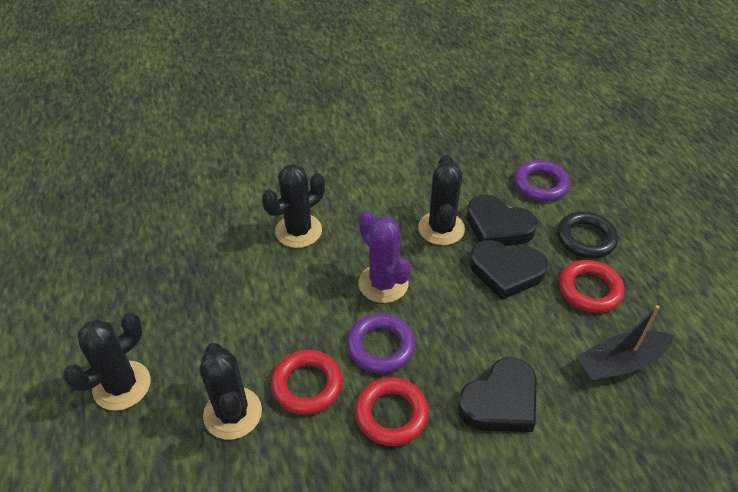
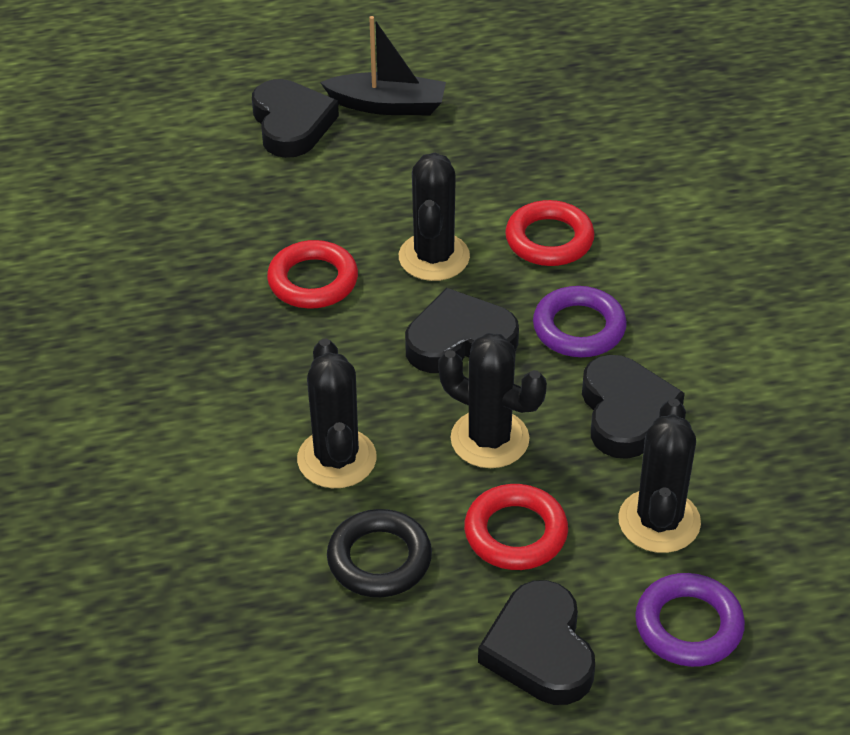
black heart: 3 -> 4
purple cactus: 1 -> 0

